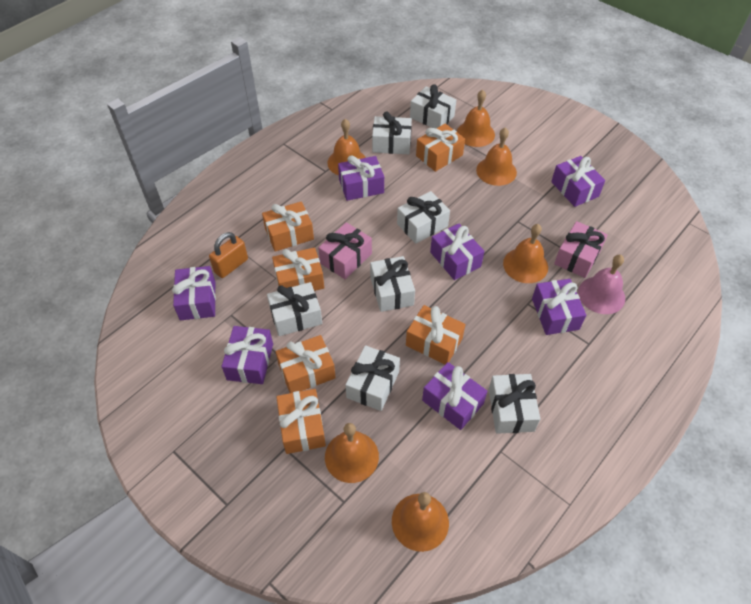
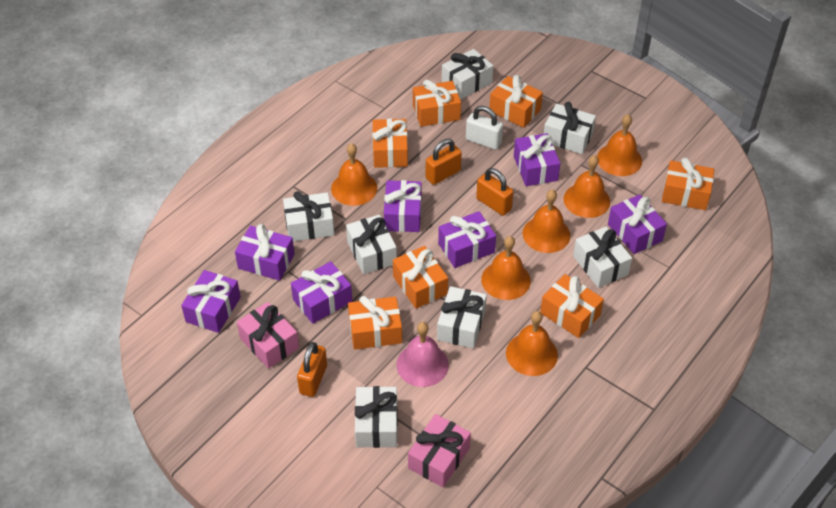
orange gift: 6 -> 7
orange padlock: 1 -> 3
white padlock: 0 -> 1

